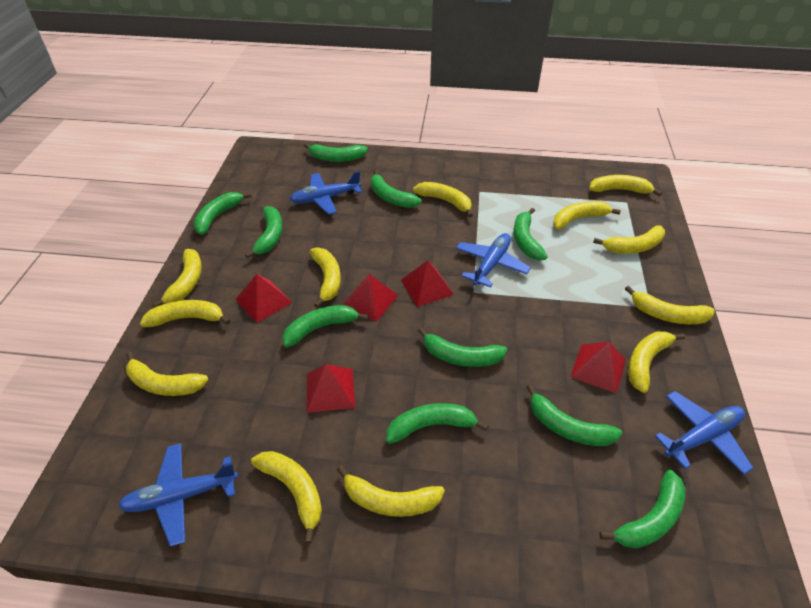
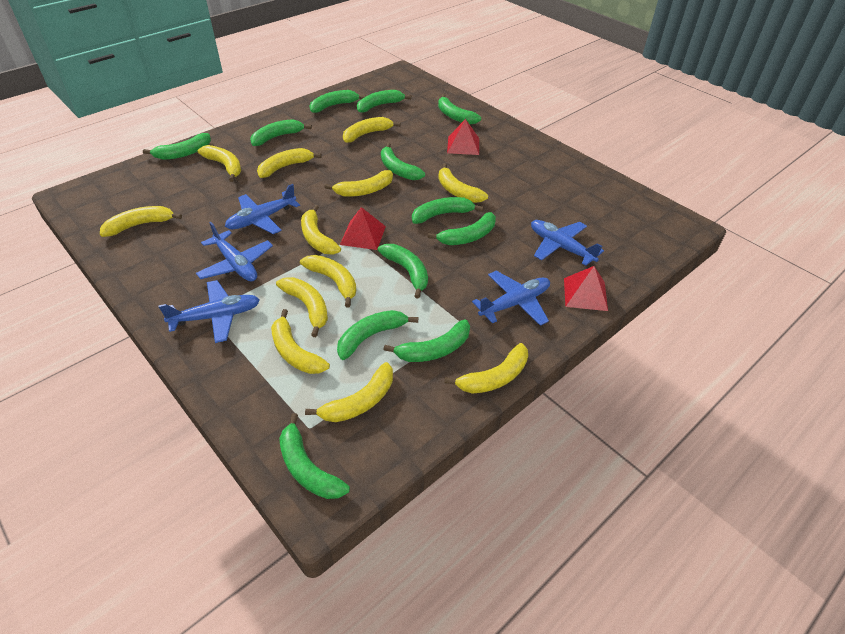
blue plane: 4 -> 5
green banana: 10 -> 12
red pyramid: 5 -> 3

